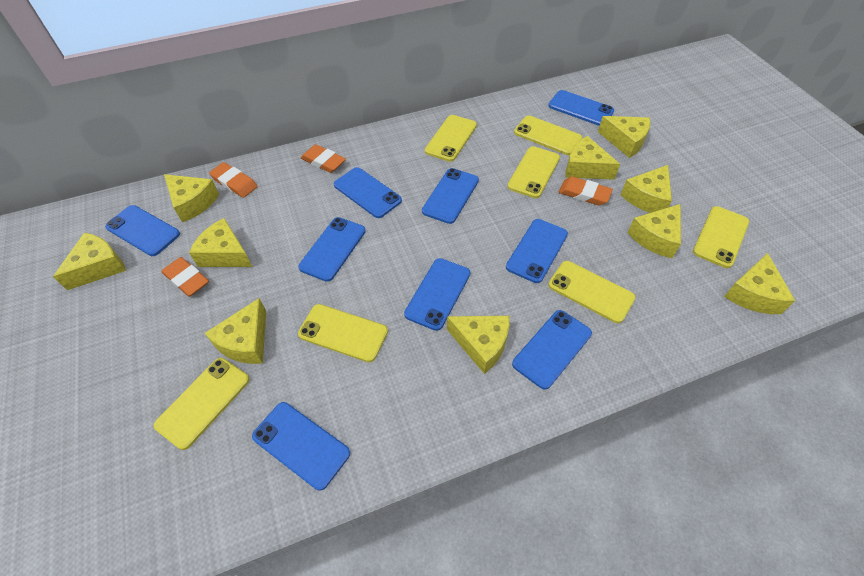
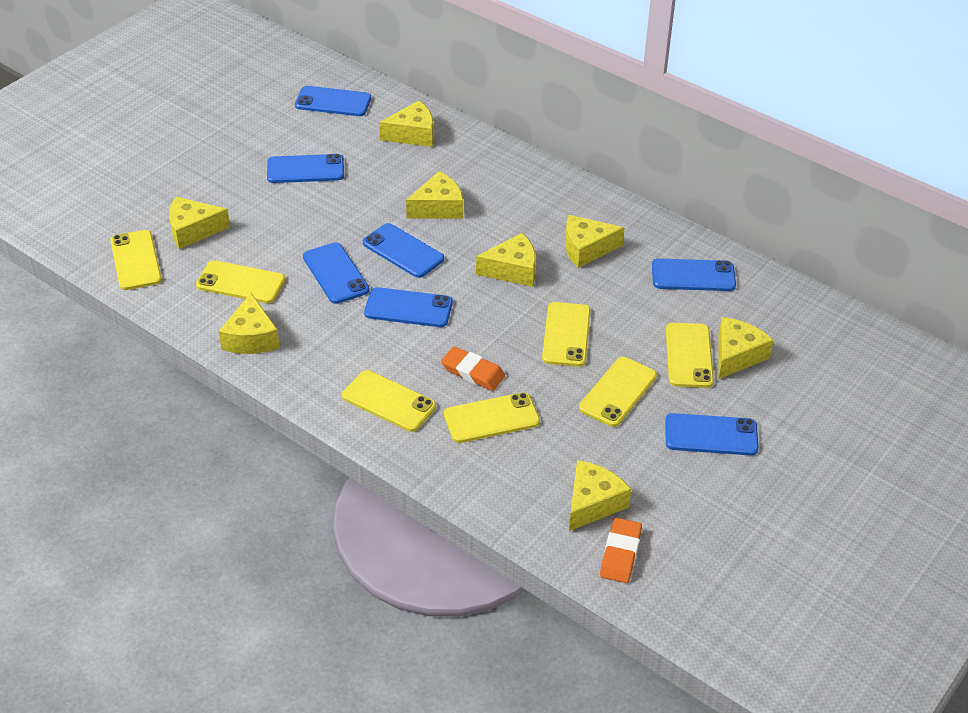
blue phone: 9 -> 7
orange eraser: 4 -> 2
yellow cheese: 10 -> 8

